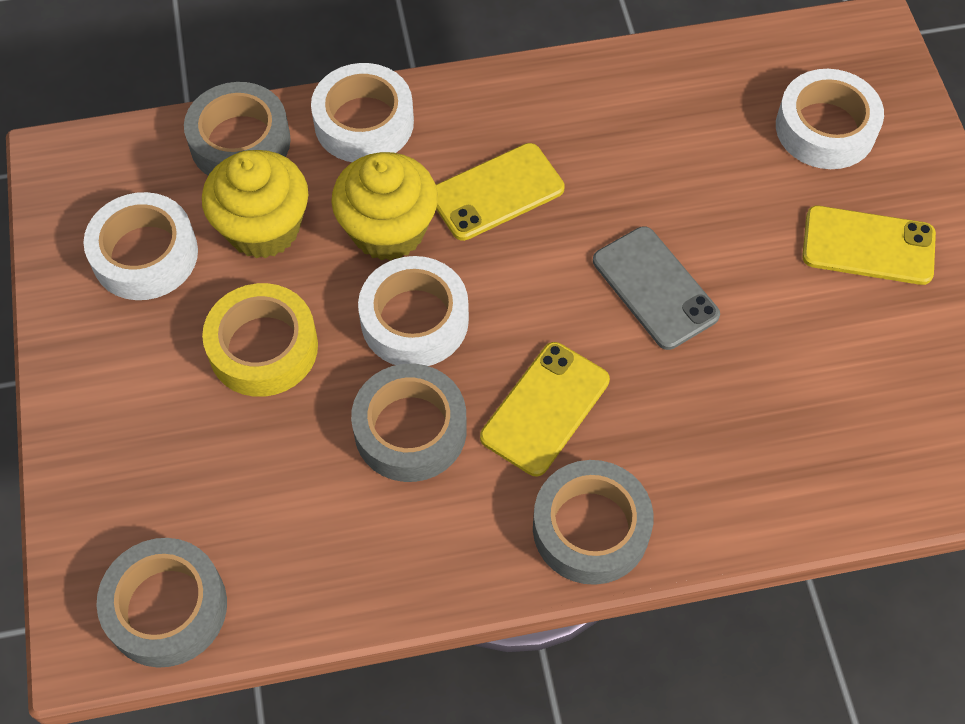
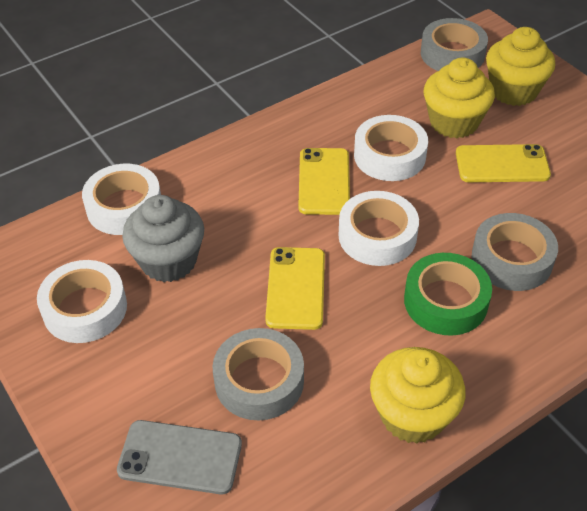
green tape: 0 -> 1
grey cupcake: 0 -> 1
grey tape: 4 -> 3
yellow cupcake: 2 -> 3
yellow tape: 1 -> 0

